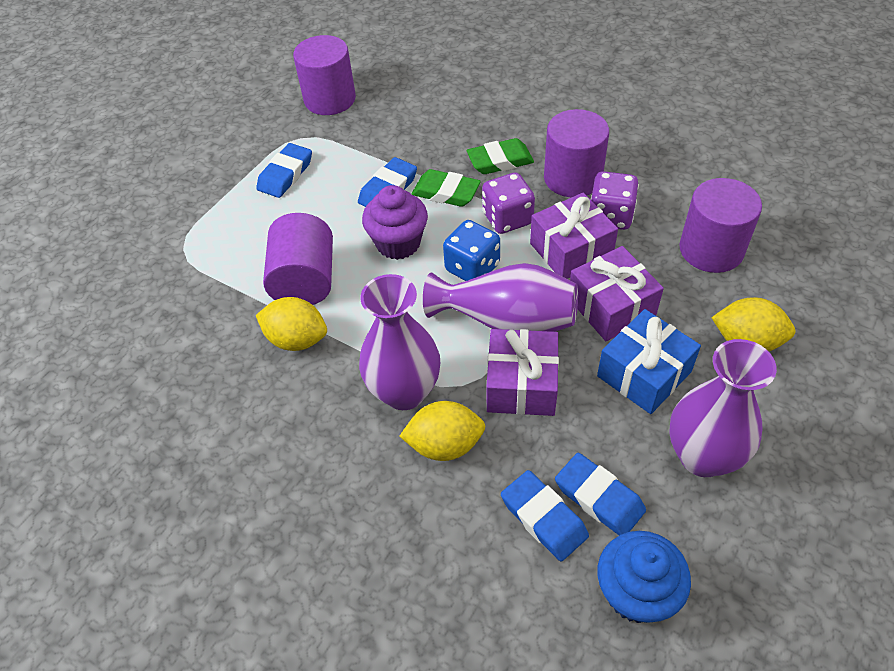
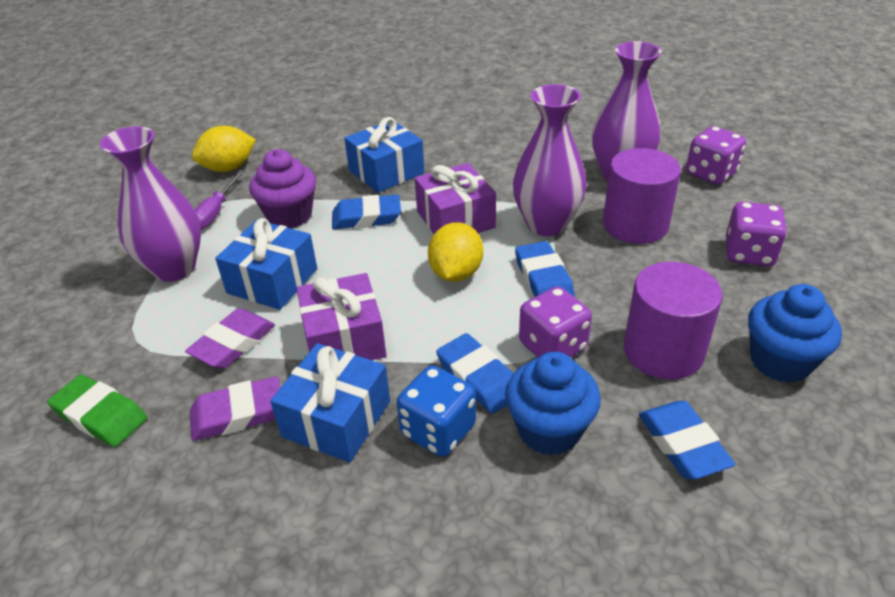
blue cupcake: 1 -> 2
blue gift: 1 -> 3
green eraser: 2 -> 1
purple cylinder: 4 -> 2
purple dice: 2 -> 3
purple eraser: 0 -> 2
purple gift: 3 -> 2
purple screwdriver: 0 -> 1
yellow lemon: 3 -> 2

